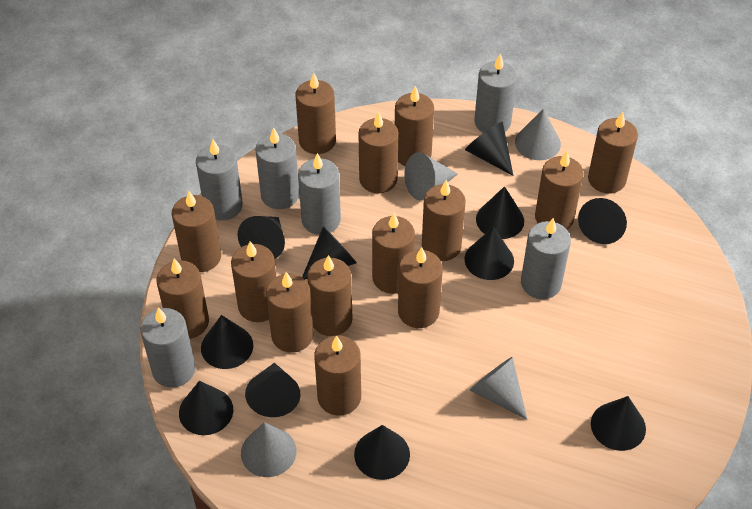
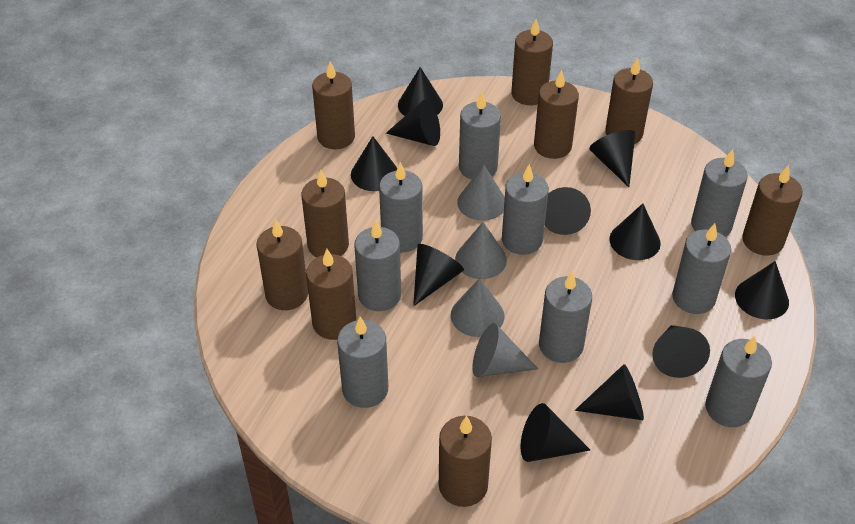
brown candle: 14 -> 9
grey candle: 6 -> 9

